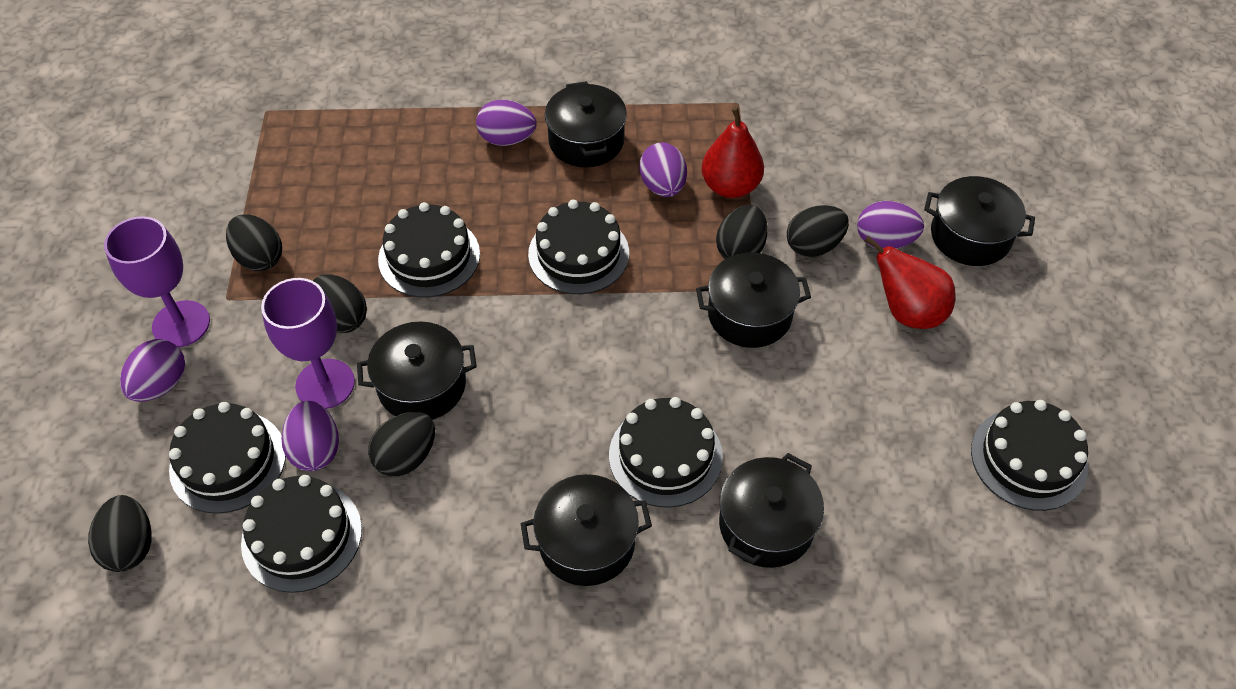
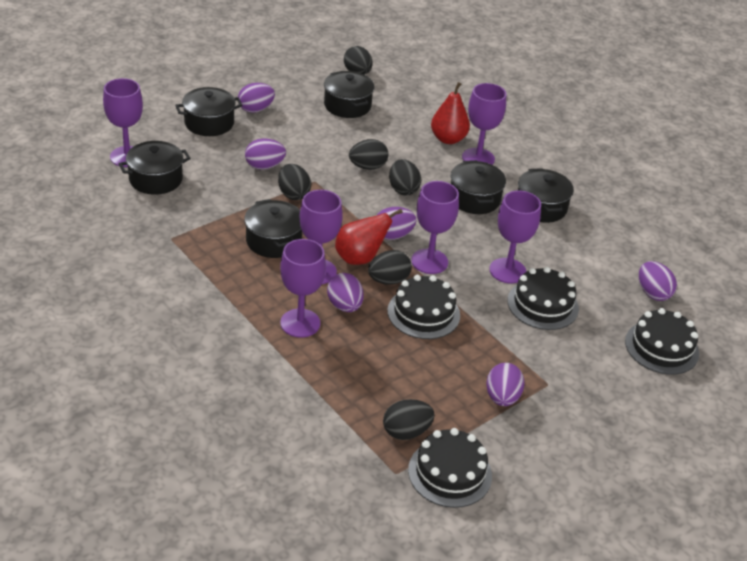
black cake: 6 -> 4
purple egg: 5 -> 6
purple goblet: 2 -> 6

